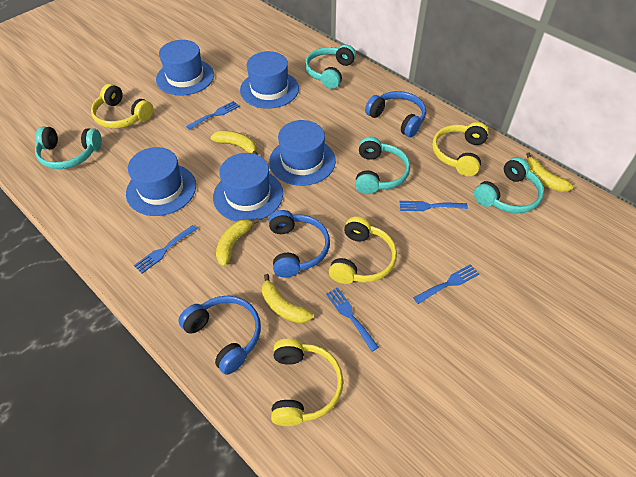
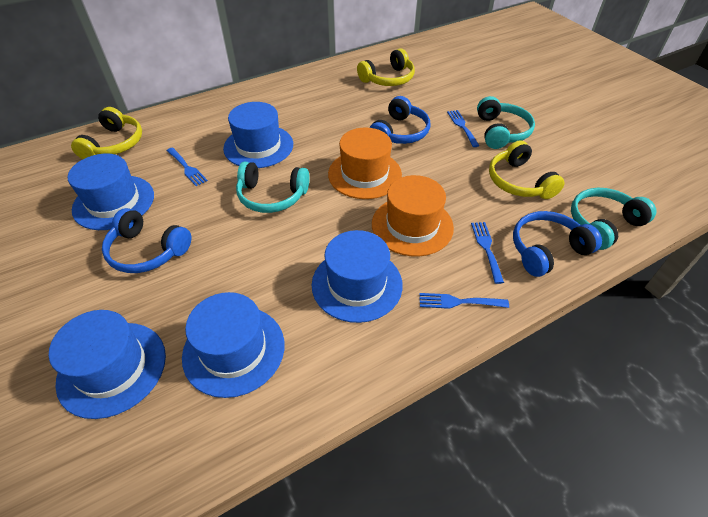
blue fork: 5 -> 4
orange hat: 0 -> 2
turquoise headphones: 4 -> 3
yellow banana: 4 -> 0
yellow headphones: 4 -> 3

